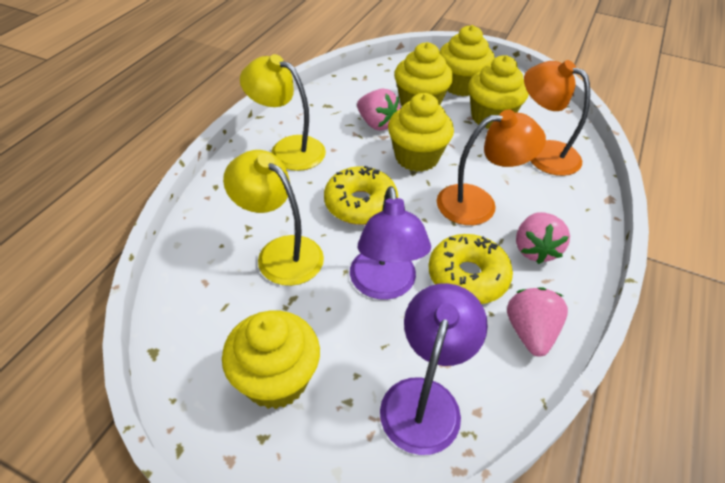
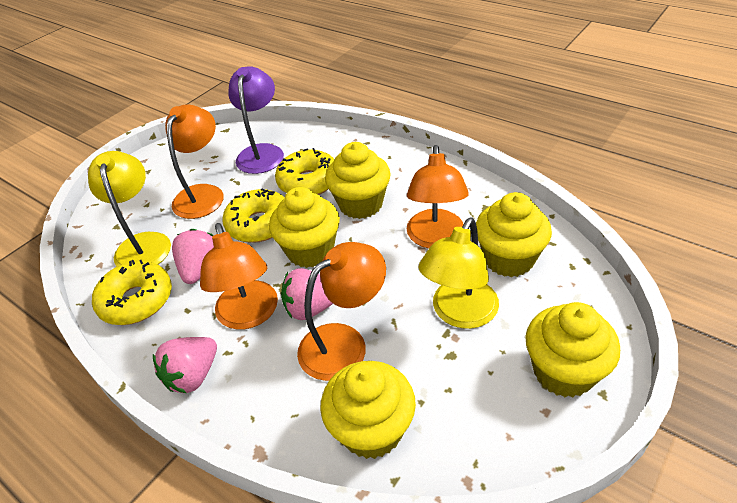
orange lamp: 2 -> 4
purple lamp: 2 -> 1
yellow donut: 2 -> 3

